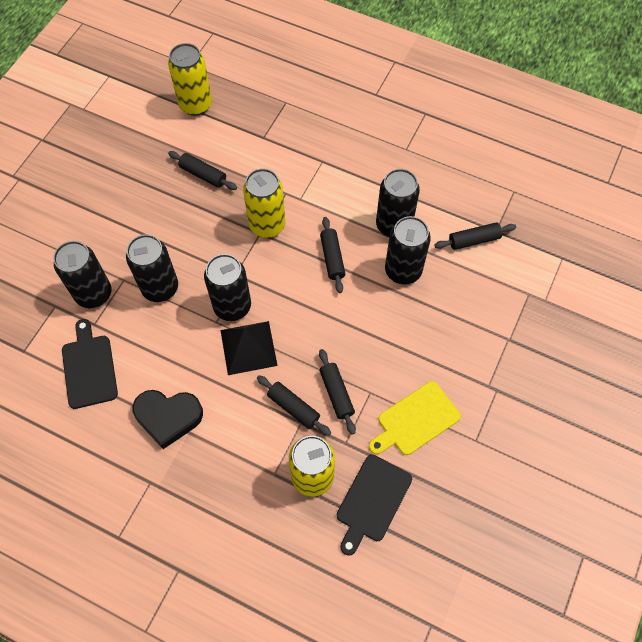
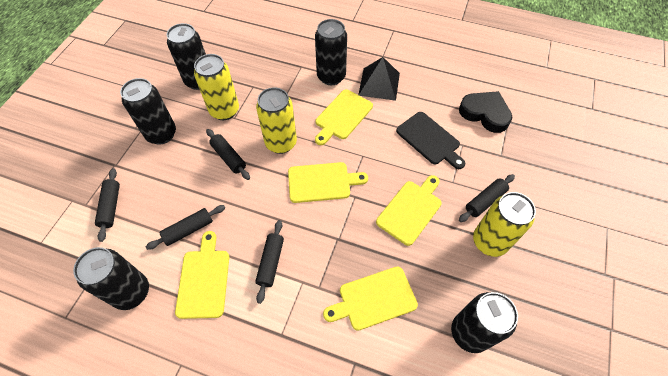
black cutting board: 2 -> 1
yellow cutting board: 1 -> 5

